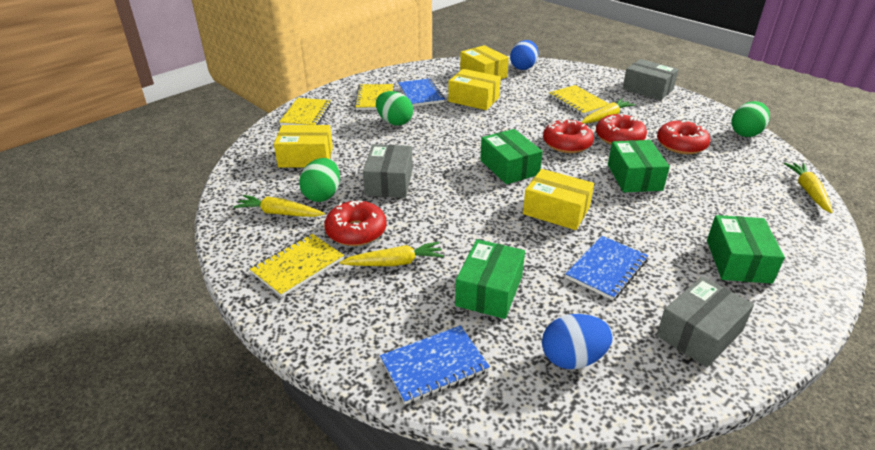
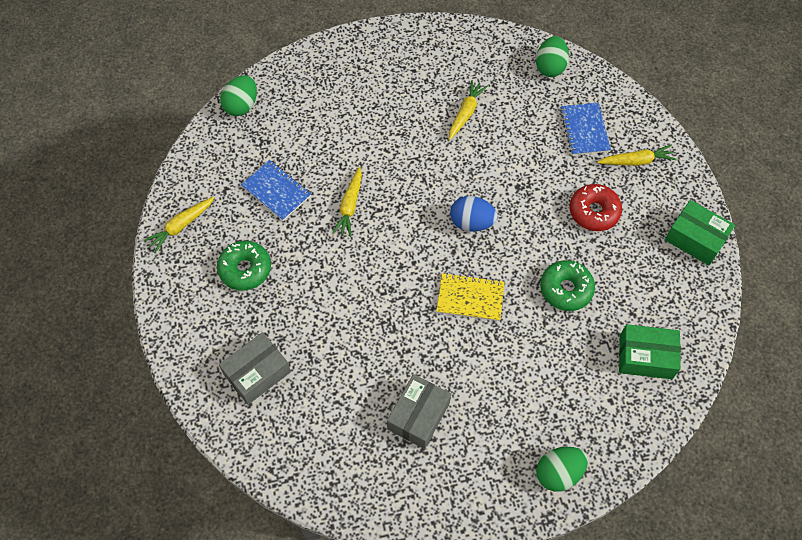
blue egg: 2 -> 1
blue notebook: 3 -> 2
green box: 4 -> 2
green donut: 0 -> 2
grey box: 3 -> 2
red donut: 4 -> 1
yellow box: 4 -> 0
yellow notebook: 4 -> 1

